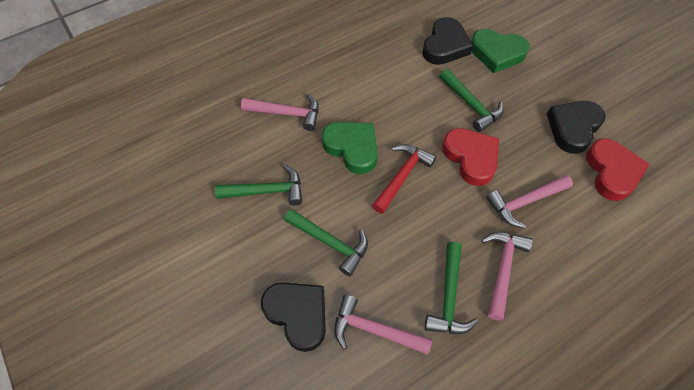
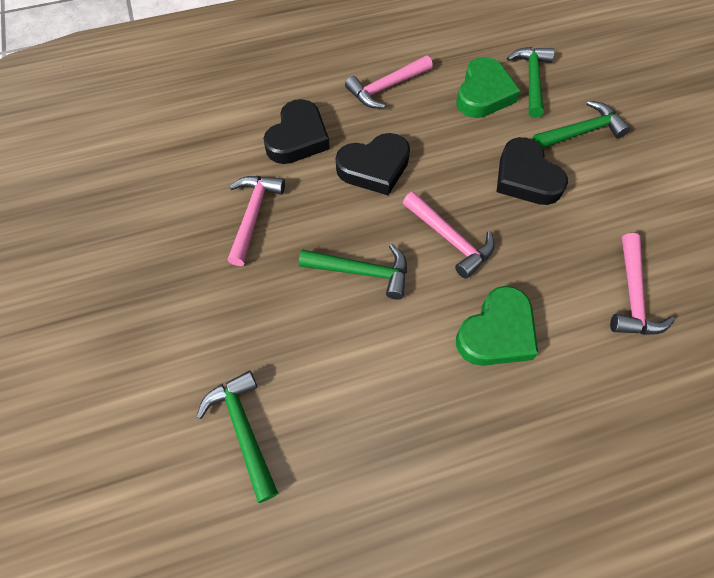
red hammer: 1 -> 0
red heart: 2 -> 0

